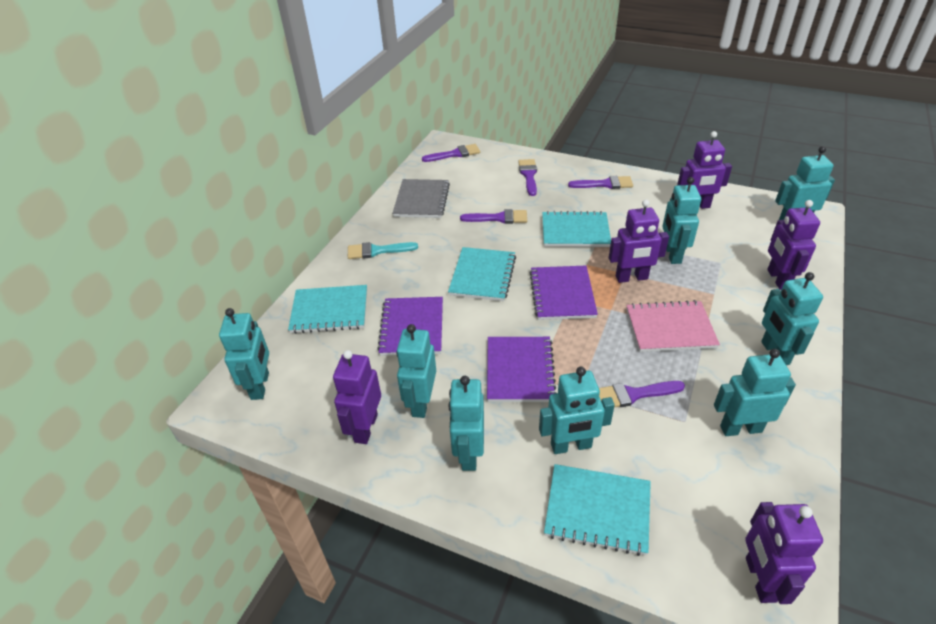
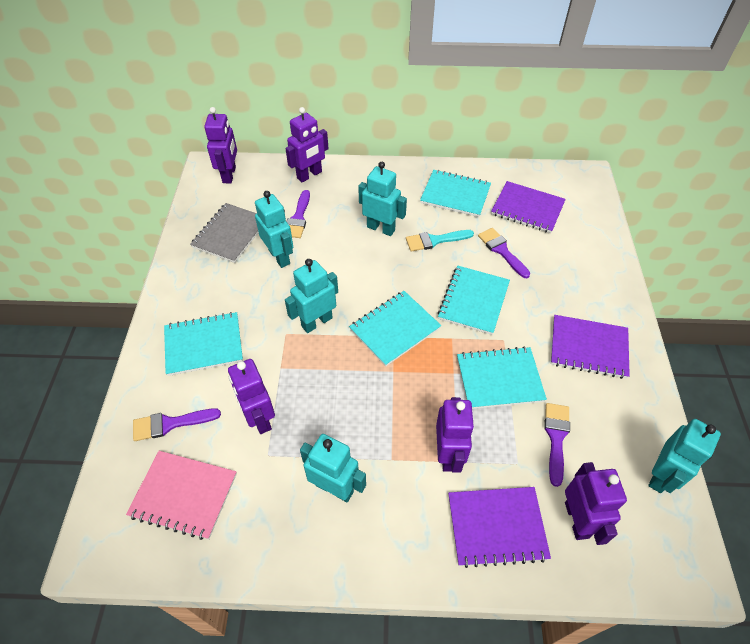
purple brush: 5 -> 4
turquoise notebook: 4 -> 5
turquoise robot: 8 -> 5

